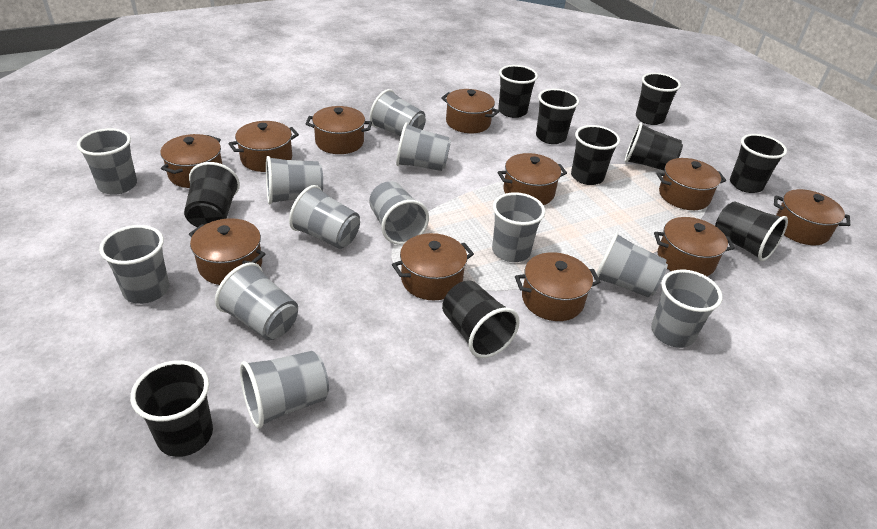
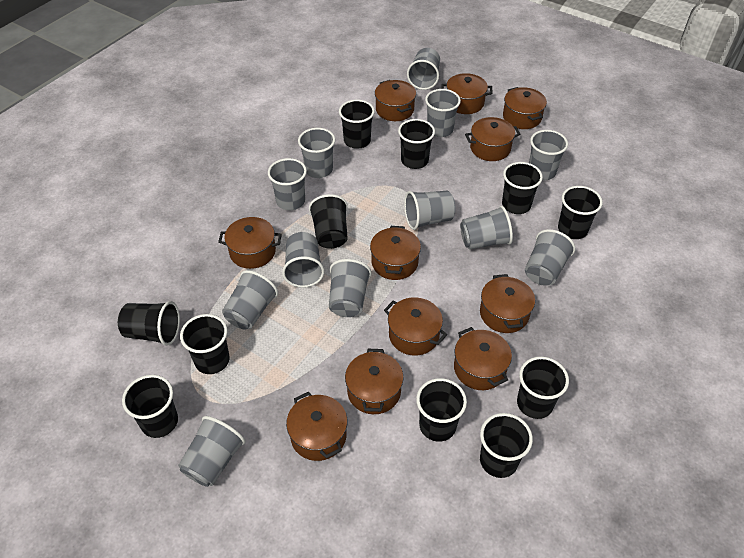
black cup: 10 -> 11

